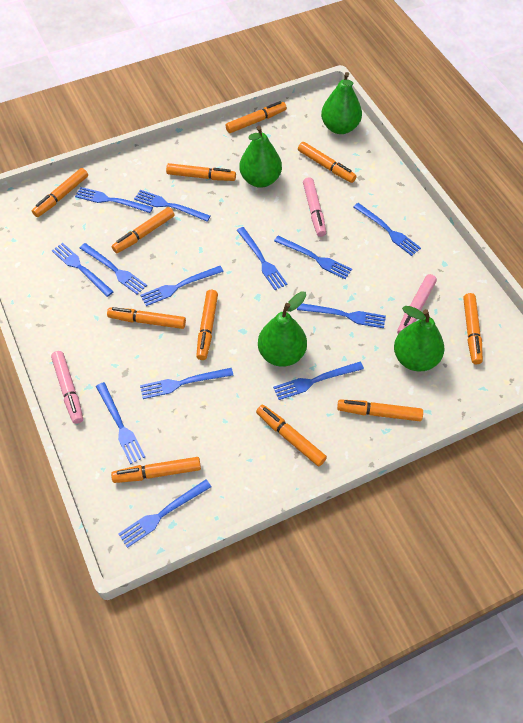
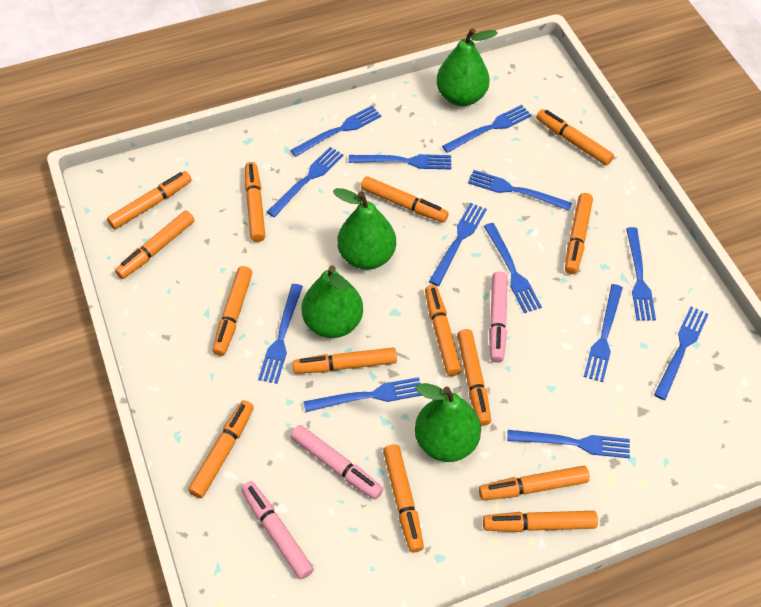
orange marker: 11 -> 14

